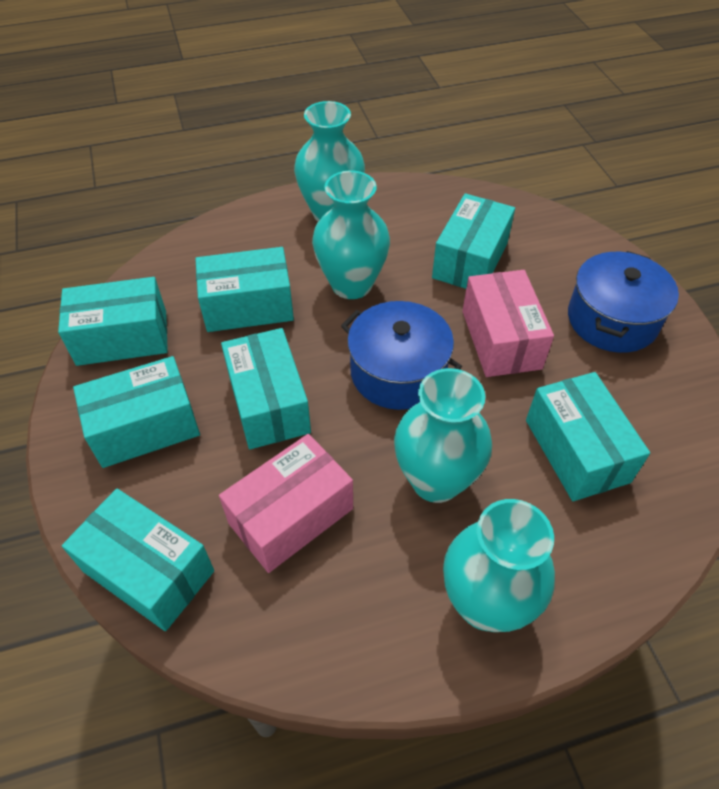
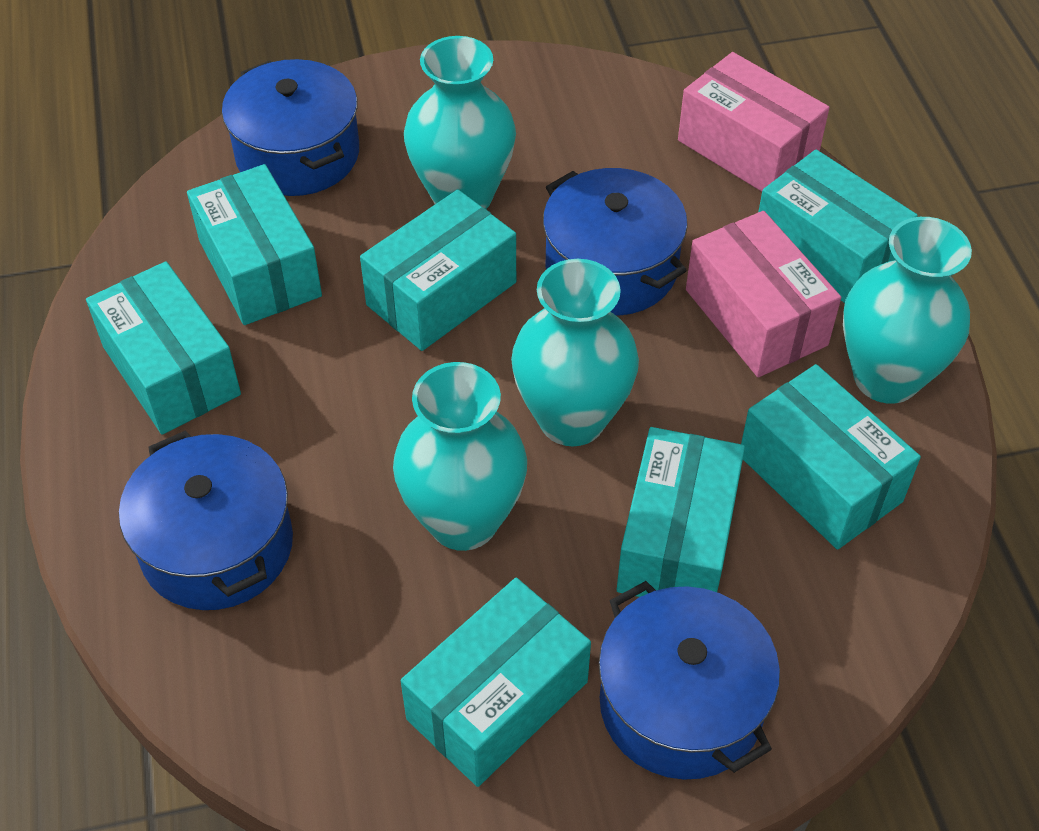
blue pot: 2 -> 4

